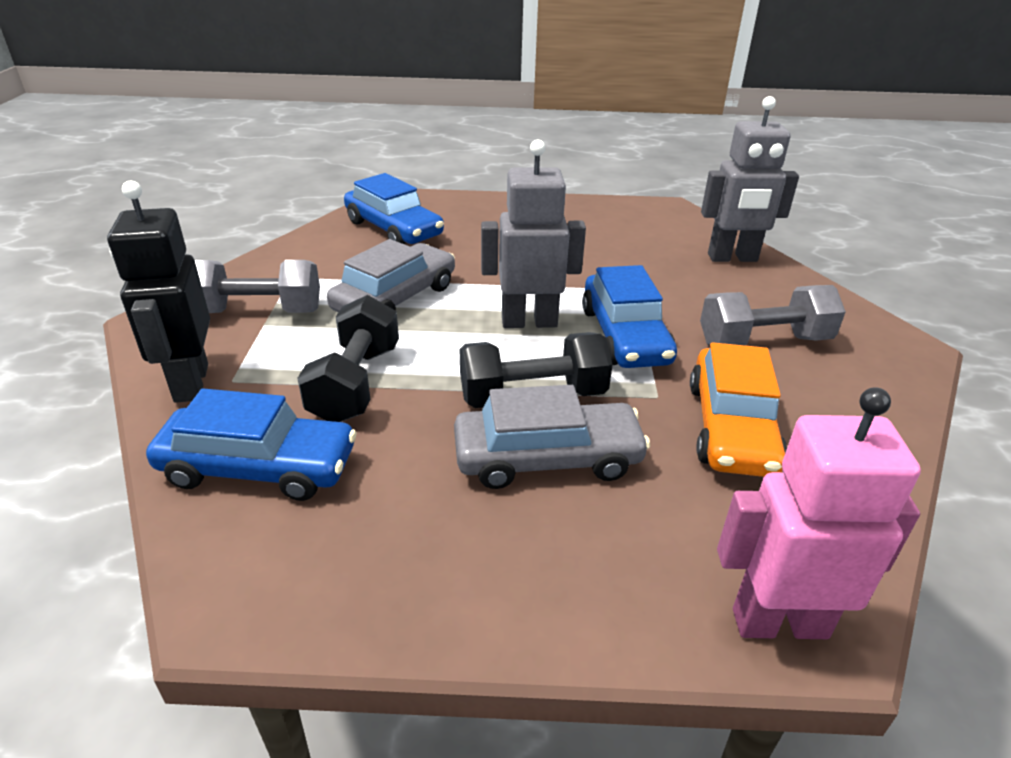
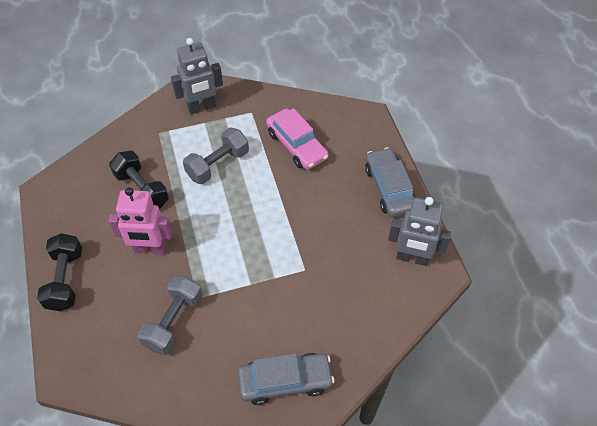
black robot: 1 -> 0
blue car: 3 -> 0
orange car: 1 -> 0
pink car: 0 -> 1

